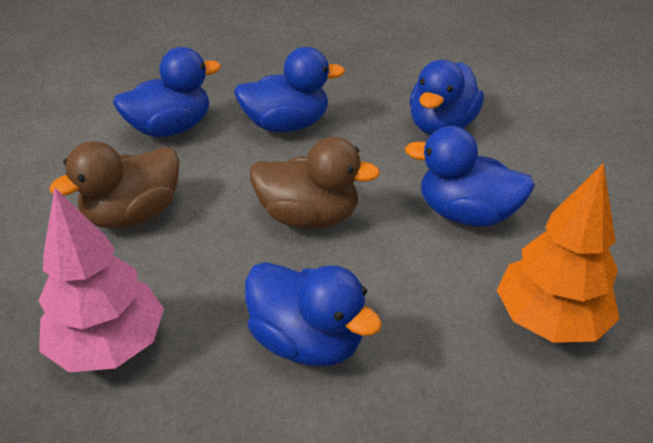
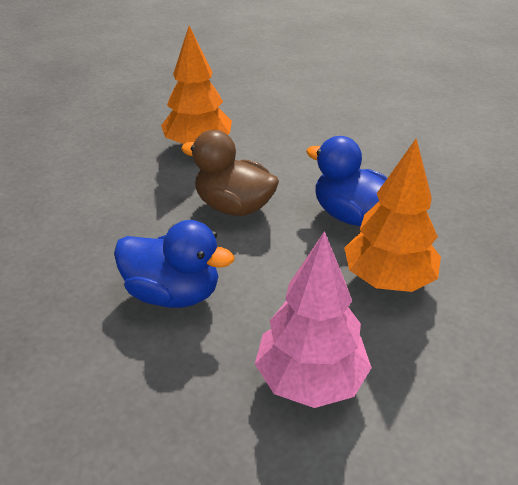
blue duck: 5 -> 2
brown duck: 2 -> 1
orange tree: 1 -> 2

